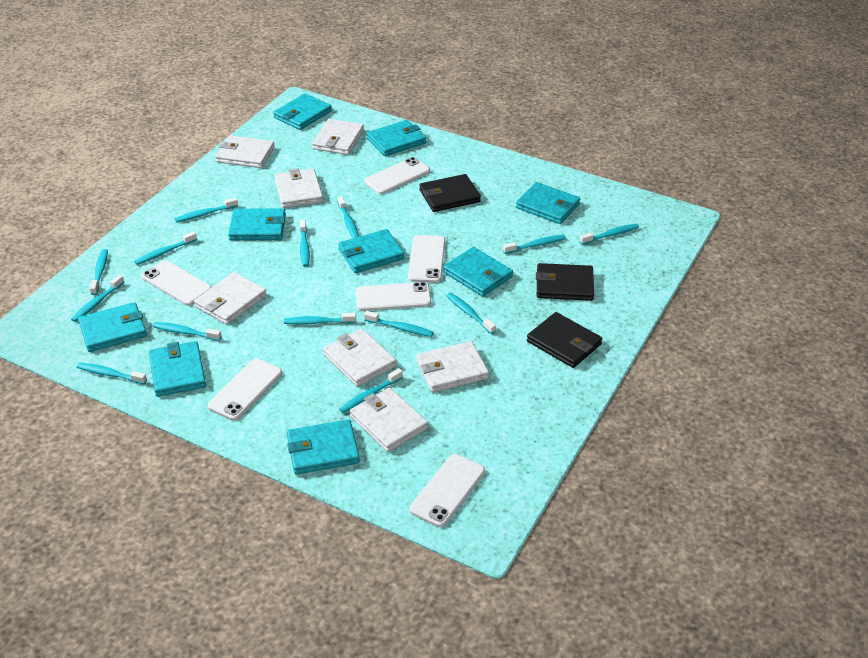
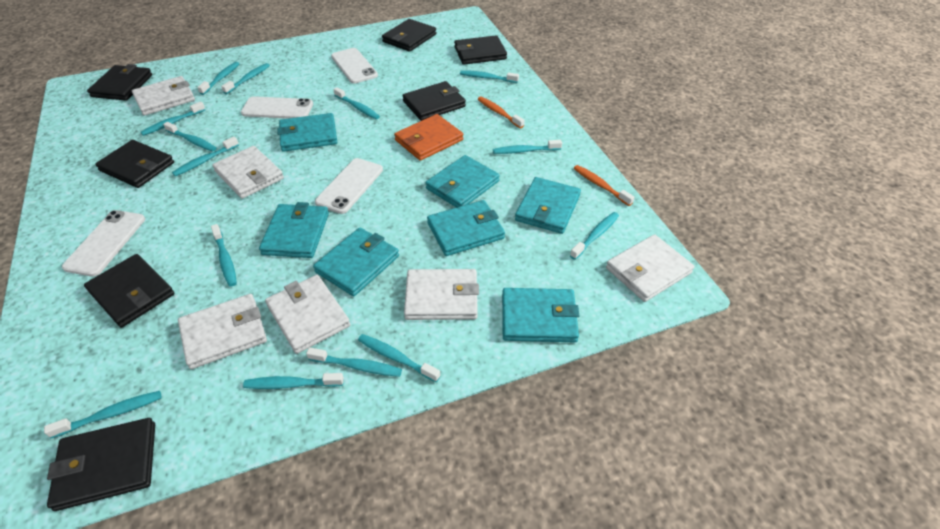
black wallet: 3 -> 7
orange toothbrush: 0 -> 2
orange wallet: 0 -> 1
turquoise wallet: 9 -> 7
white phone: 6 -> 4
white wallet: 7 -> 6

